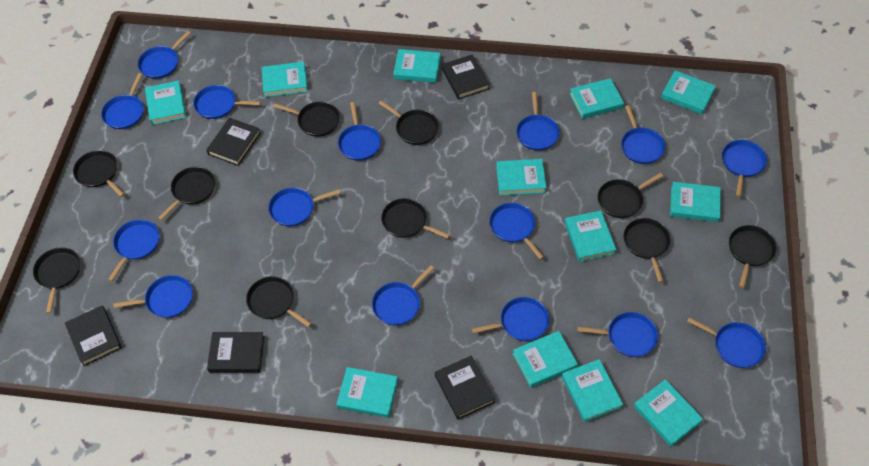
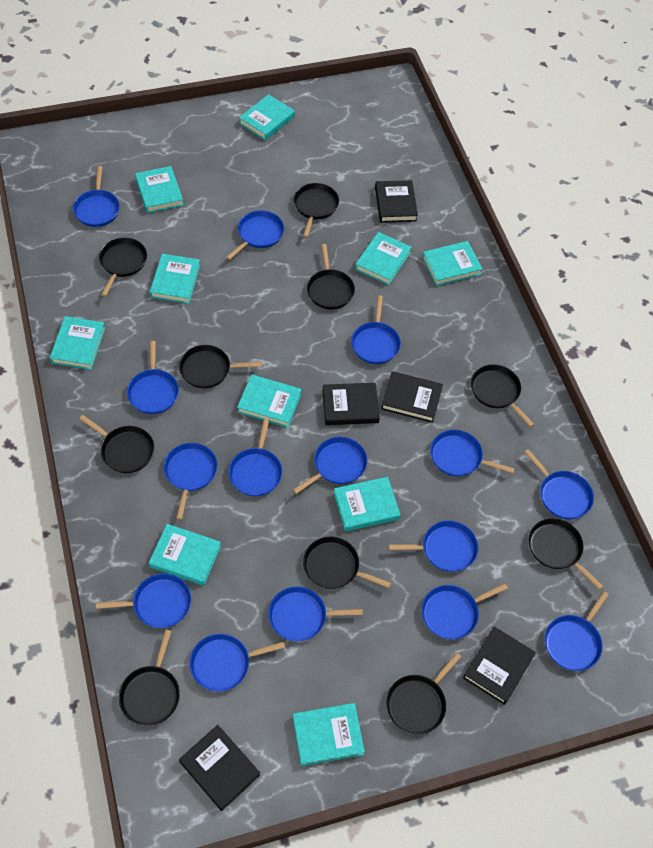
turquoise book: 12 -> 10

